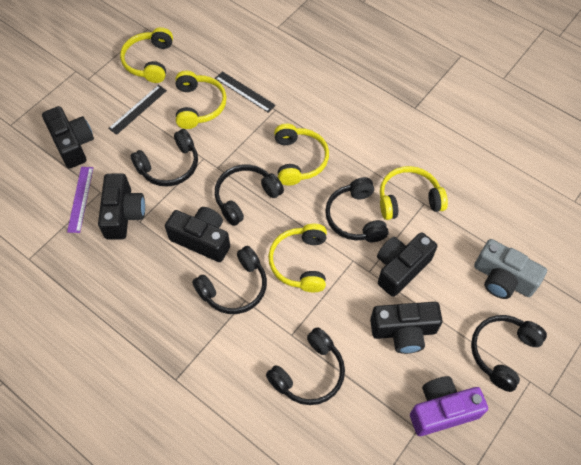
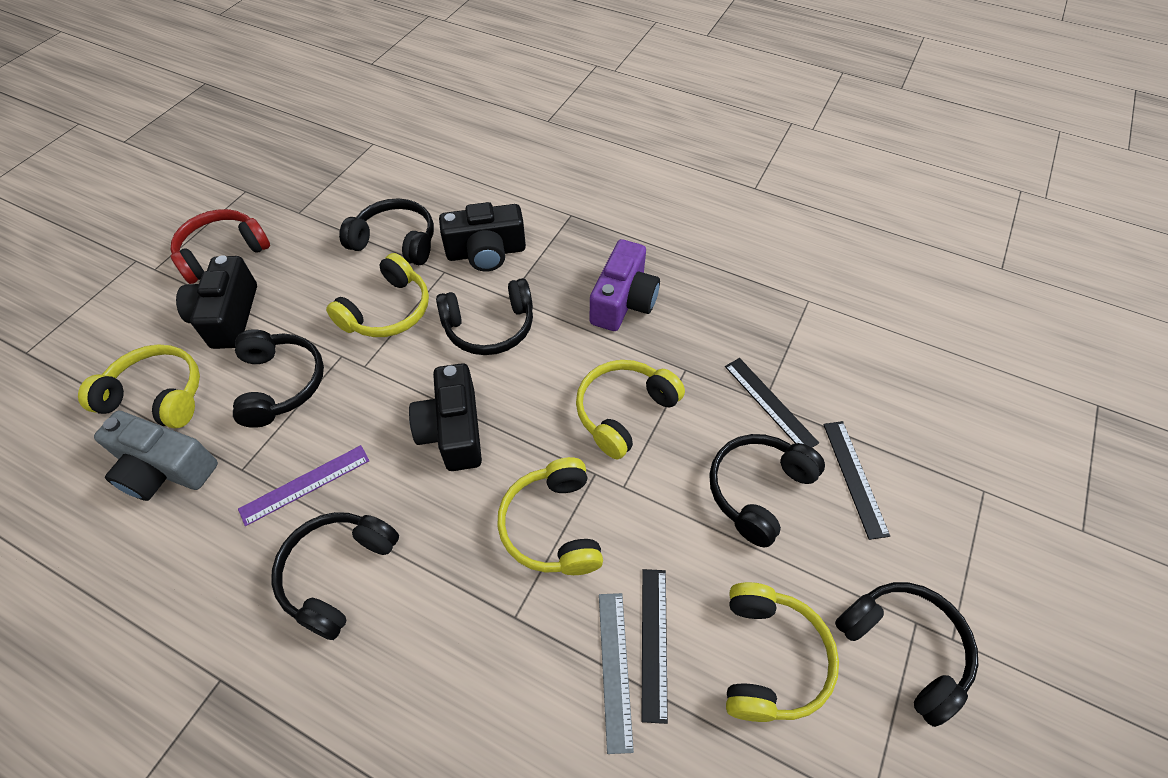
black camera: 5 -> 3
black ruler: 2 -> 3
grey ruler: 0 -> 1
red headphones: 0 -> 1

